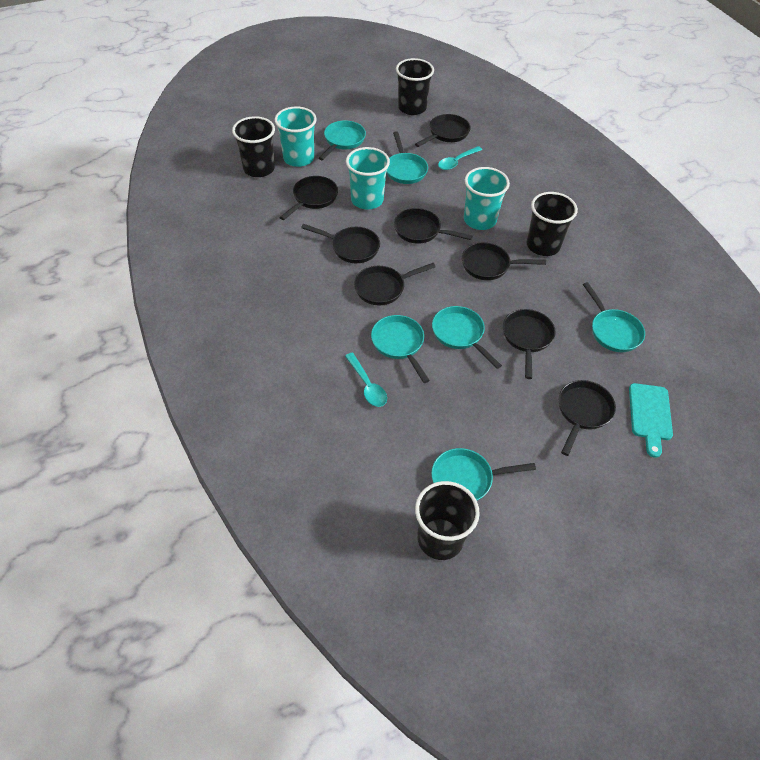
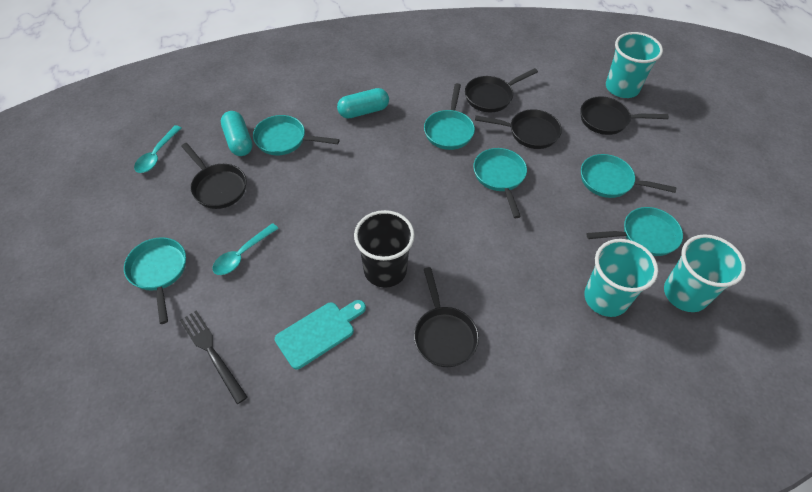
black cup: 4 -> 1
black fork: 0 -> 1
black pan: 8 -> 5
turquoise capsule: 0 -> 2

